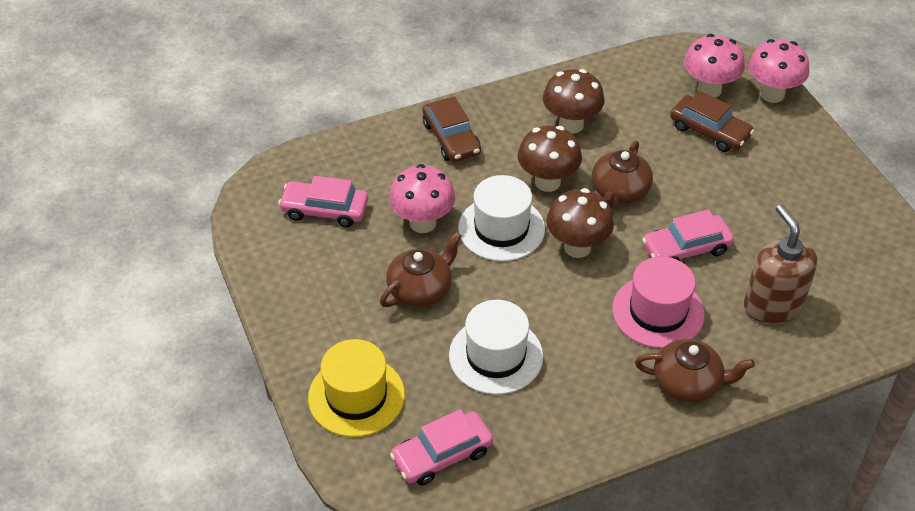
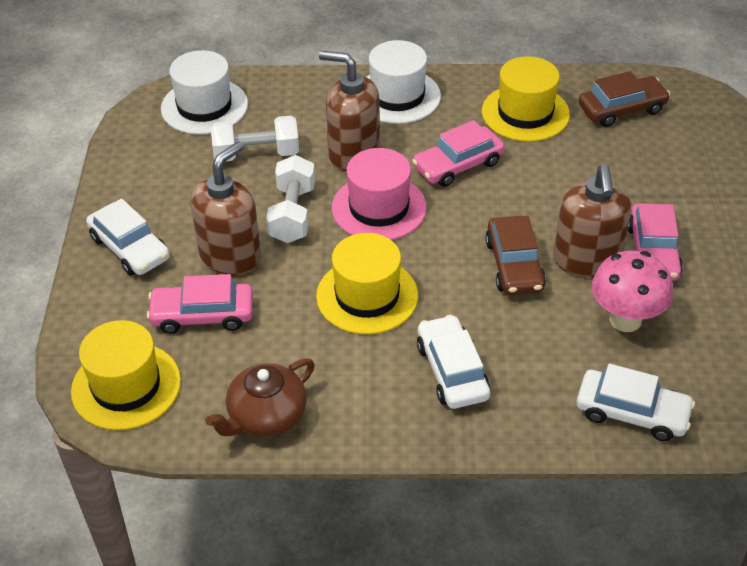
brown mushroom: 3 -> 0
brown soap dispenser: 1 -> 3
brown teapot: 3 -> 1
pink mushroom: 3 -> 1
white car: 0 -> 3
white dumbbell: 0 -> 2
yellow hat: 1 -> 3

